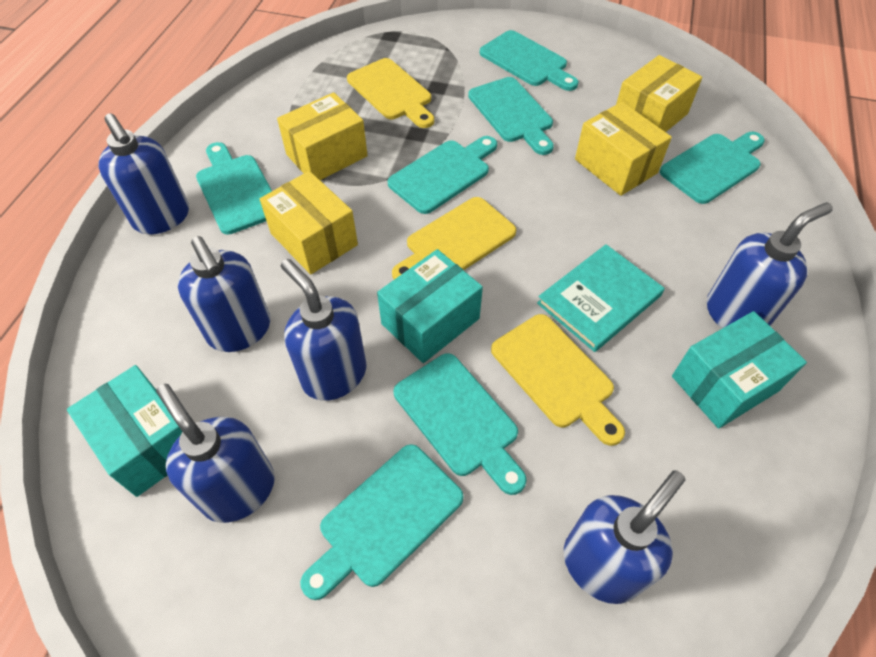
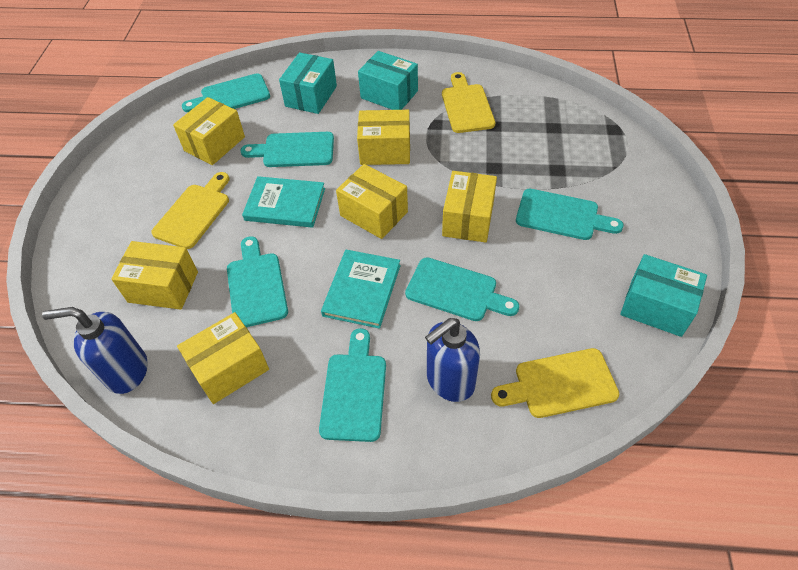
blue soap dispenser: 6 -> 2
turquoise book: 1 -> 2
turquoise cutting board: 7 -> 6
yellow box: 4 -> 6

